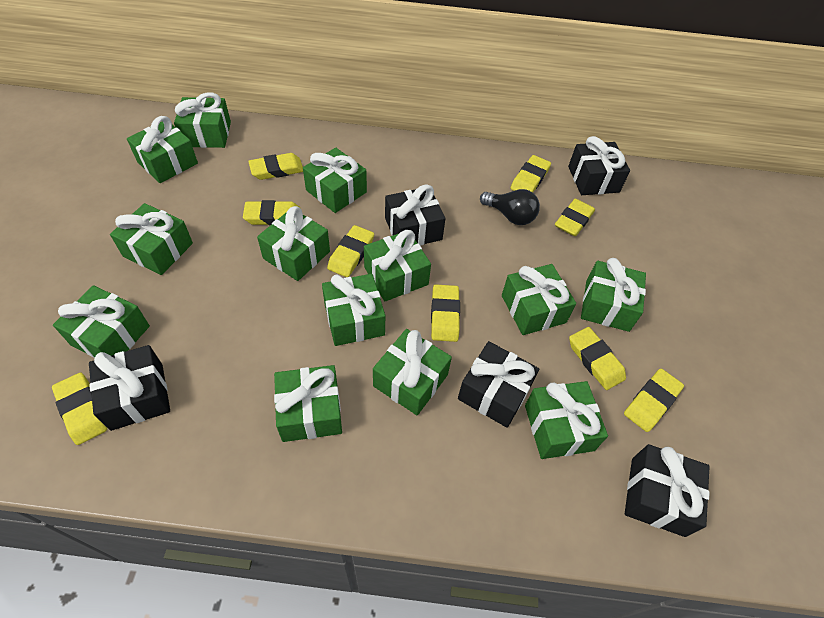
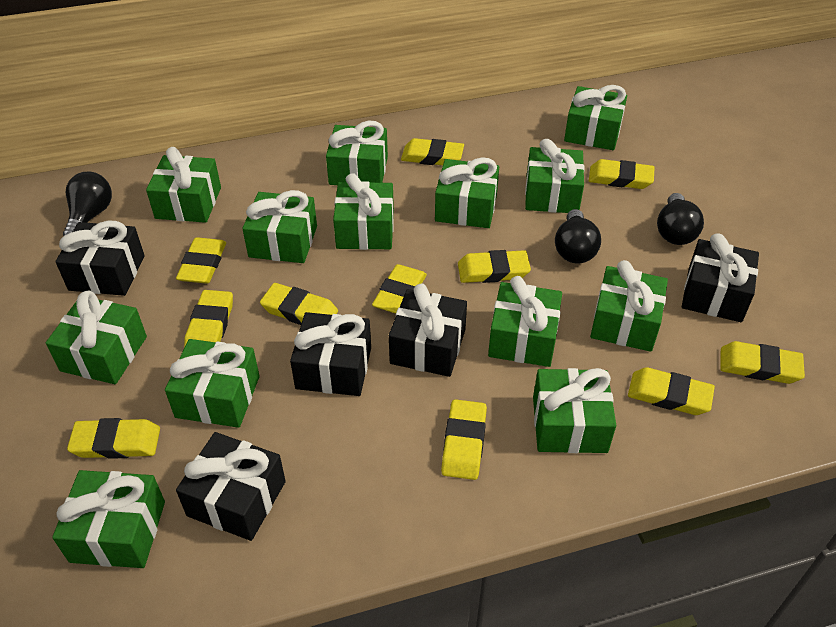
black light bulb: 1 -> 3
yellow eraser: 9 -> 11

